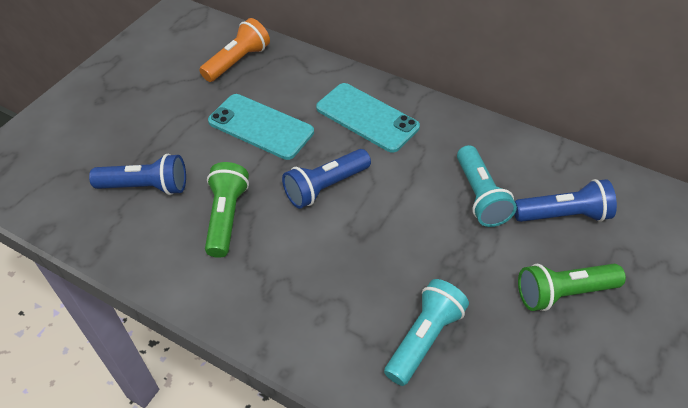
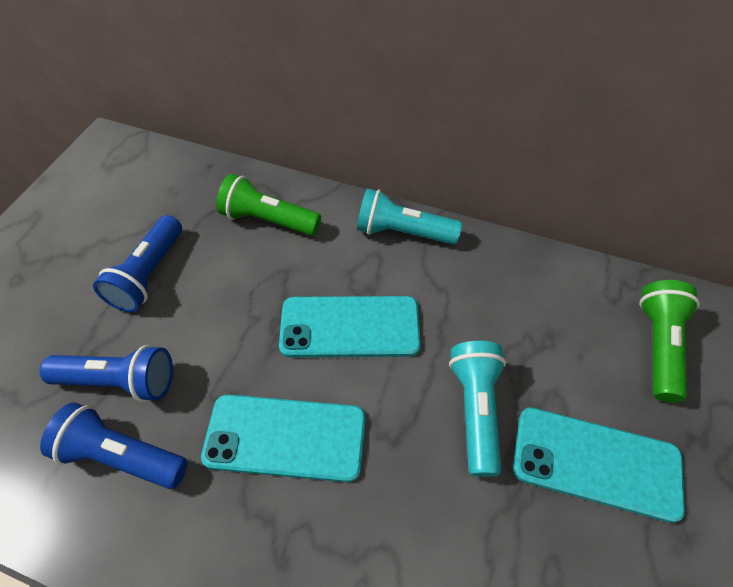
orange flashlight: 1 -> 0
turquoise phone: 2 -> 3

